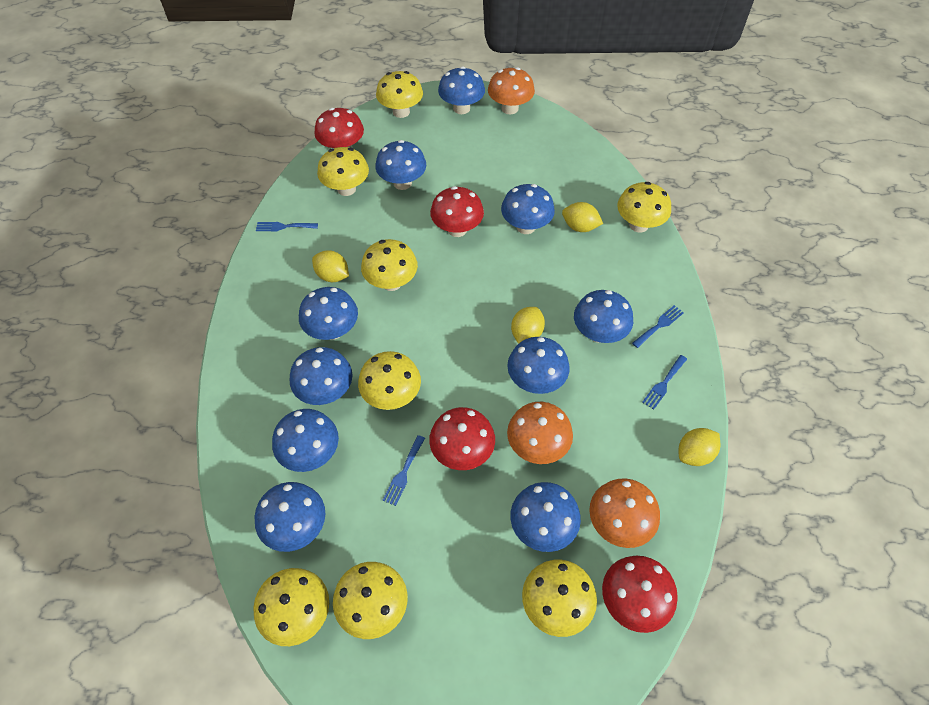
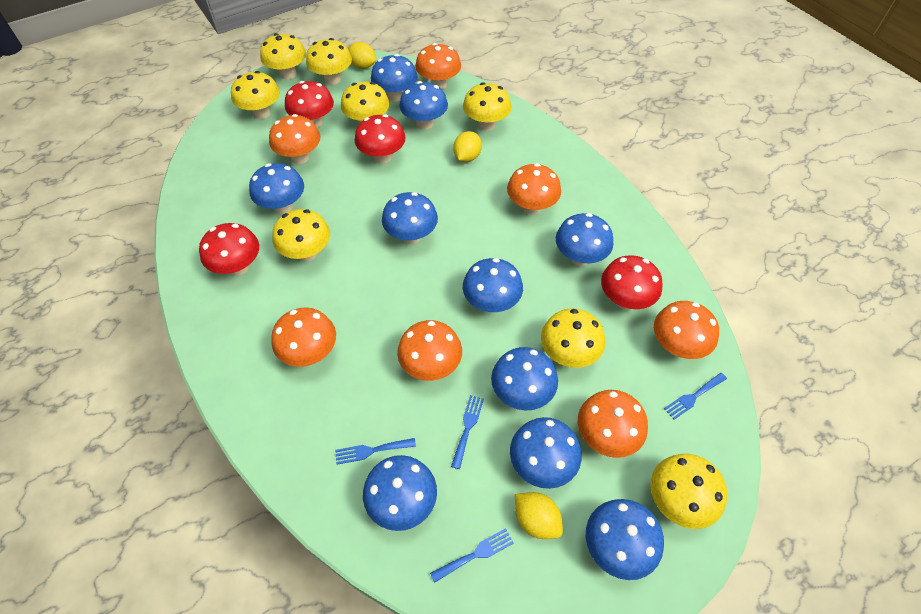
orange mushroom: 3 -> 7
yellow lemon: 4 -> 3

